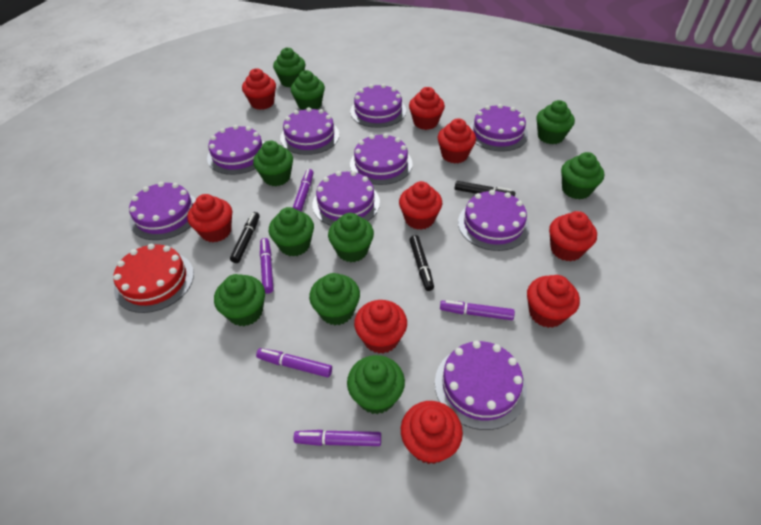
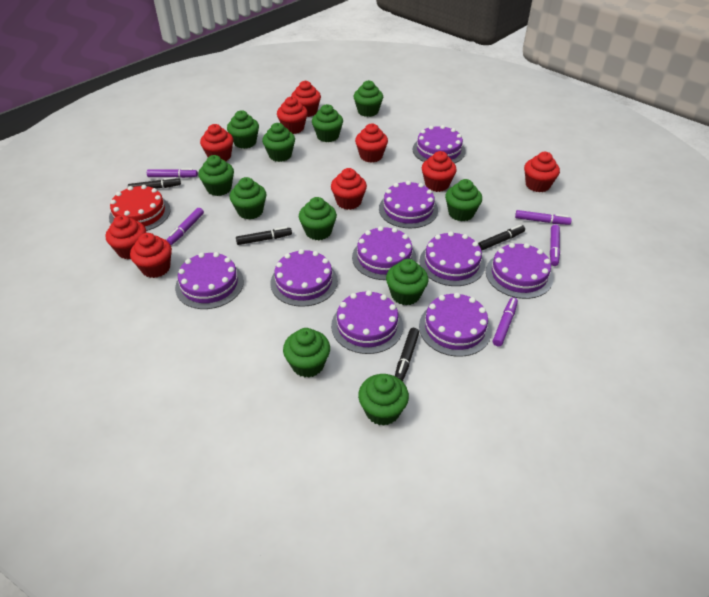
black marker: 3 -> 4
green cupcake: 10 -> 11

